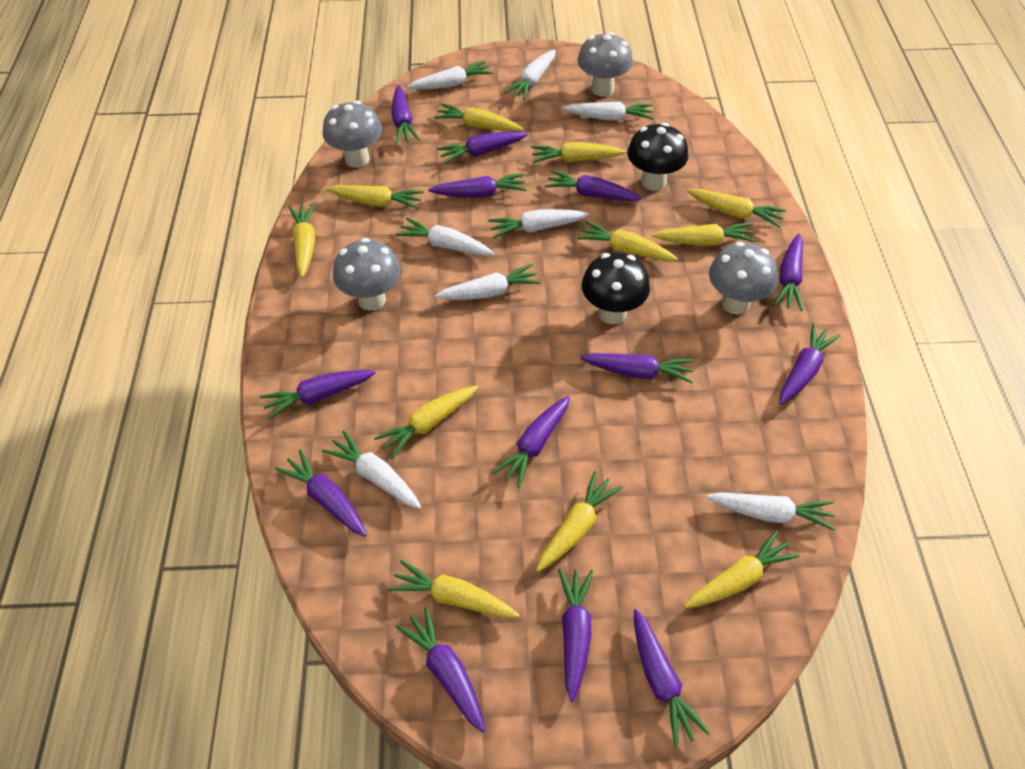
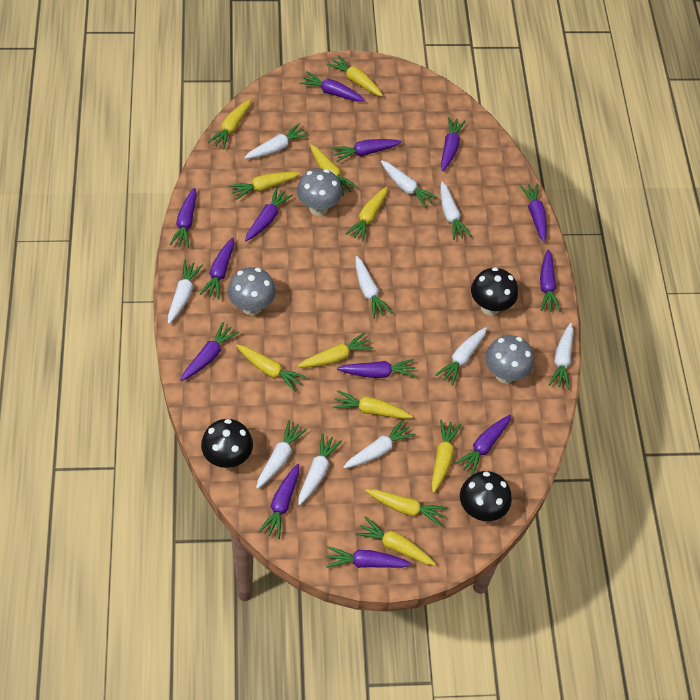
black mushroom: 2 -> 3
grey mushroom: 4 -> 3
white carrot: 8 -> 10

